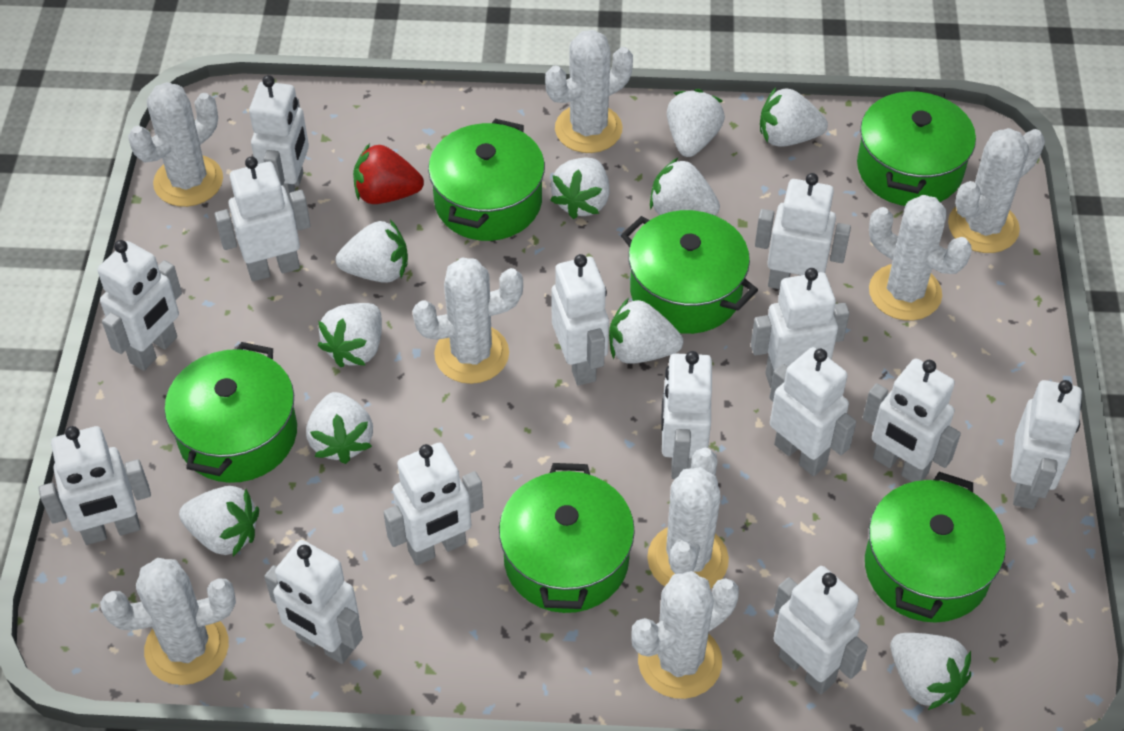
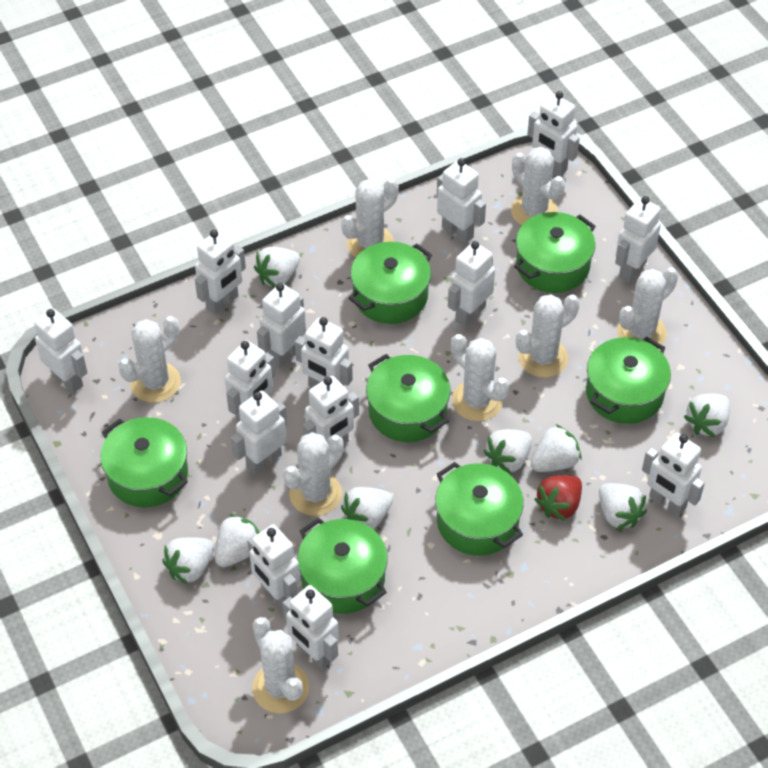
green pot: 6 -> 7
white strawberry: 10 -> 8

